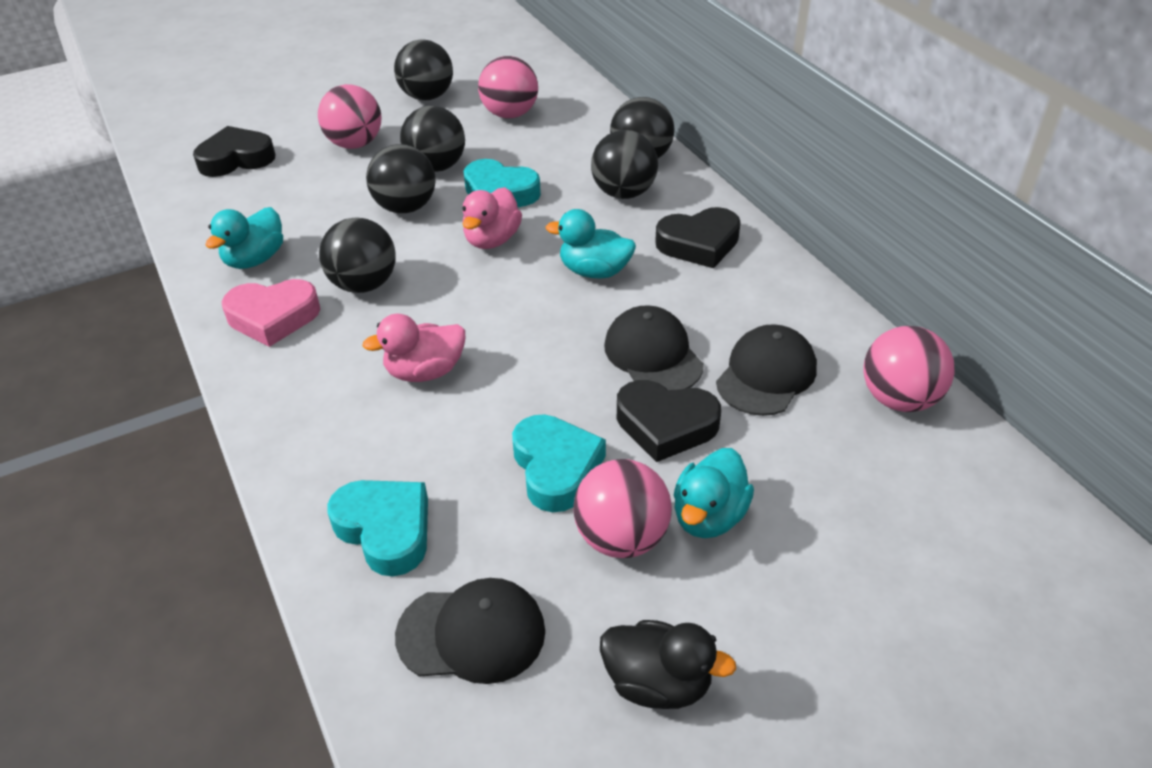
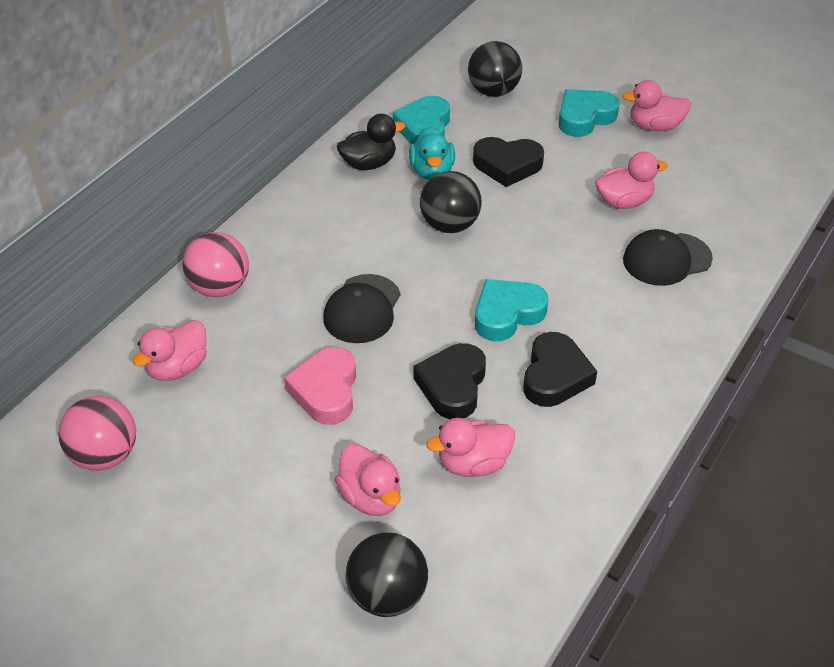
black ball: 6 -> 3
black cap: 3 -> 2
pink ball: 4 -> 2
pink duck: 2 -> 5
turquoise duck: 3 -> 1

